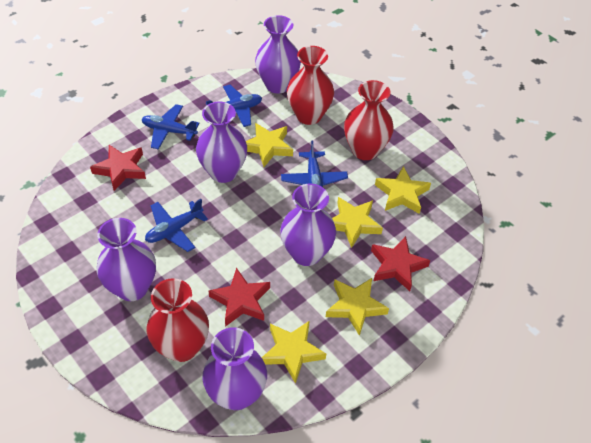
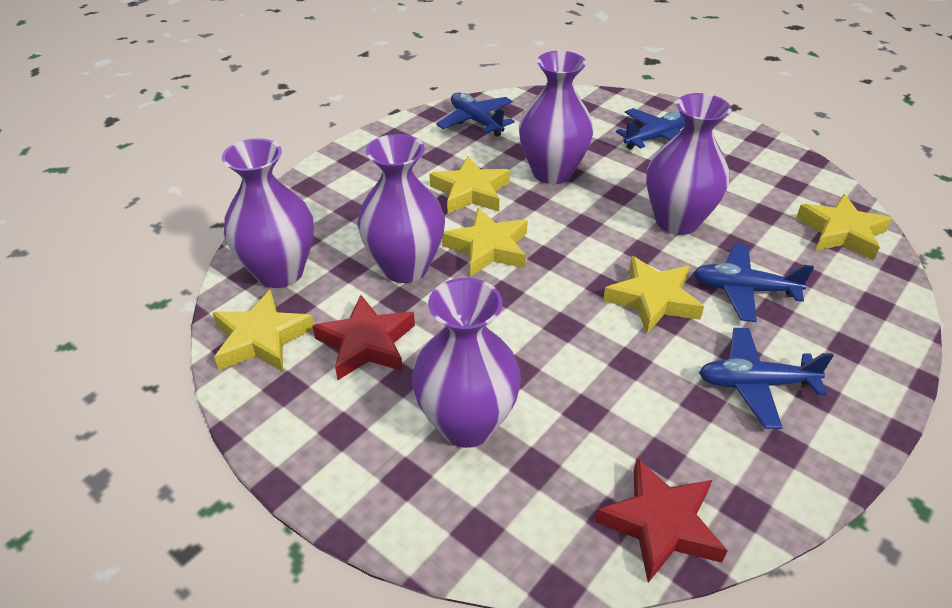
red star: 3 -> 2
red vase: 3 -> 0

